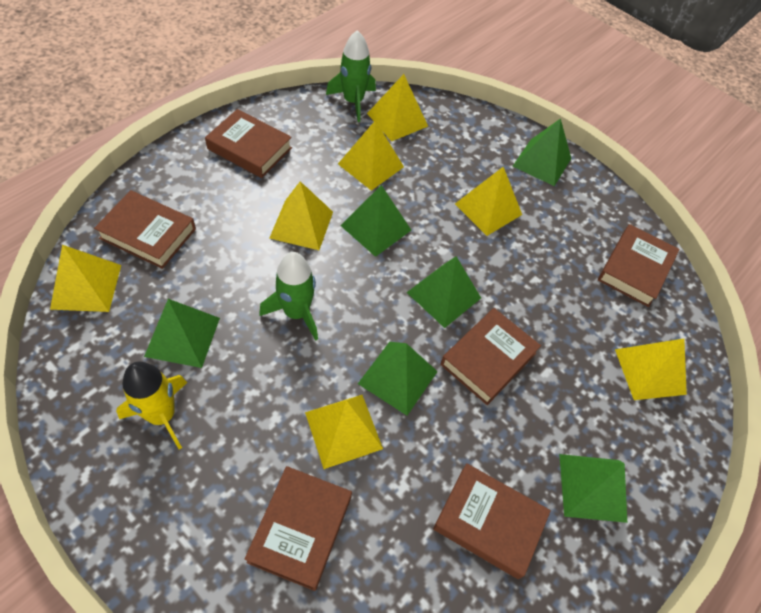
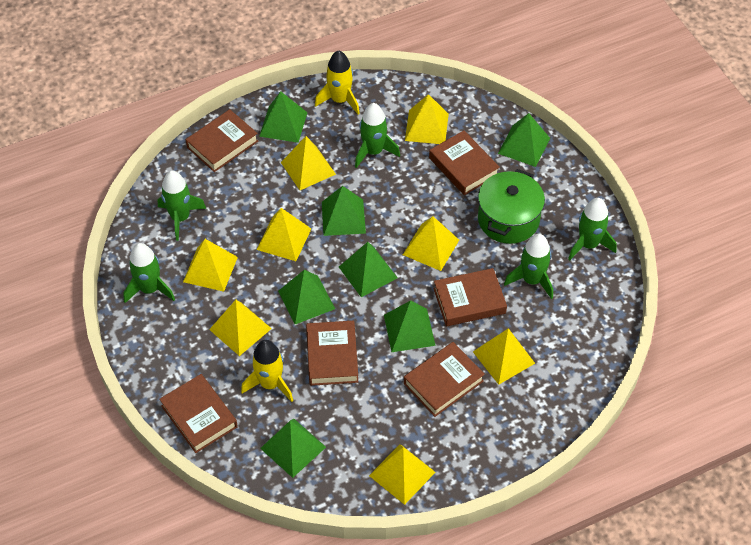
green pot: 0 -> 1
green pyramid: 6 -> 7
green rocket: 2 -> 5
yellow pyramid: 7 -> 8
yellow rocket: 1 -> 2

